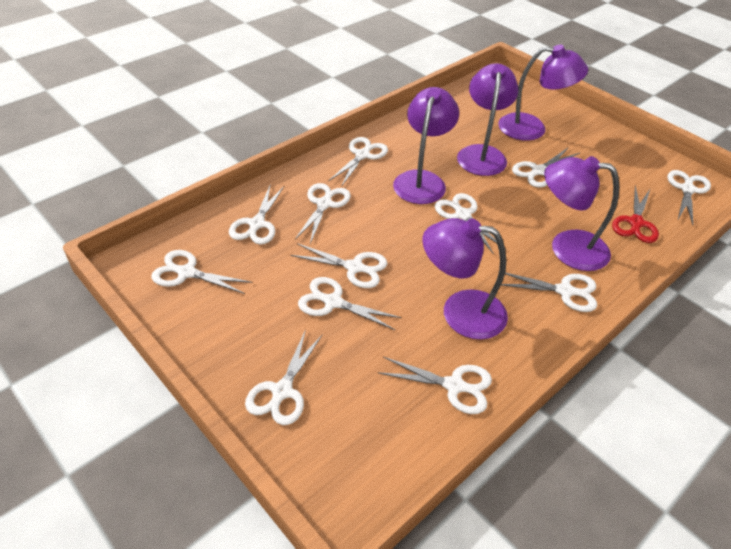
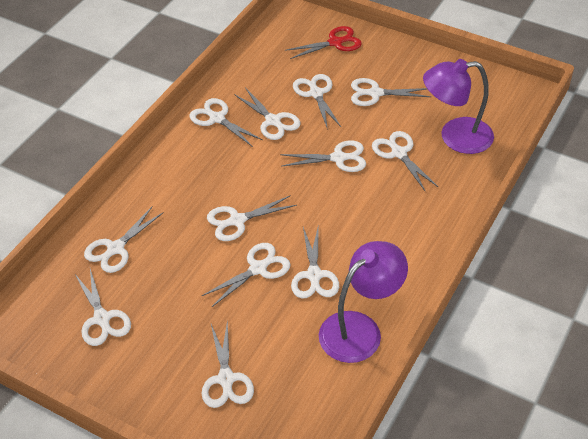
purple lamp: 5 -> 2

